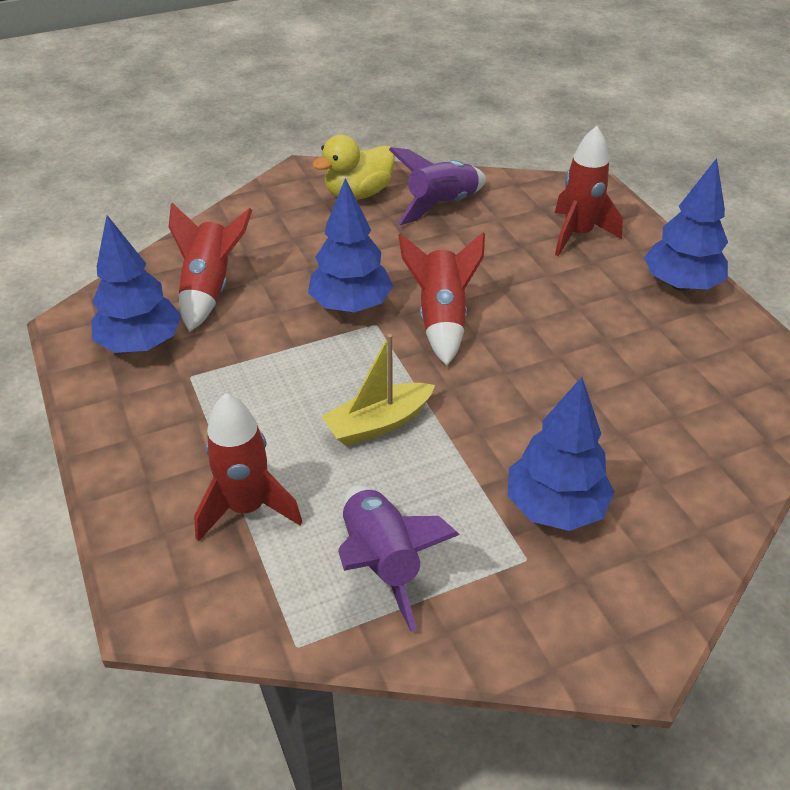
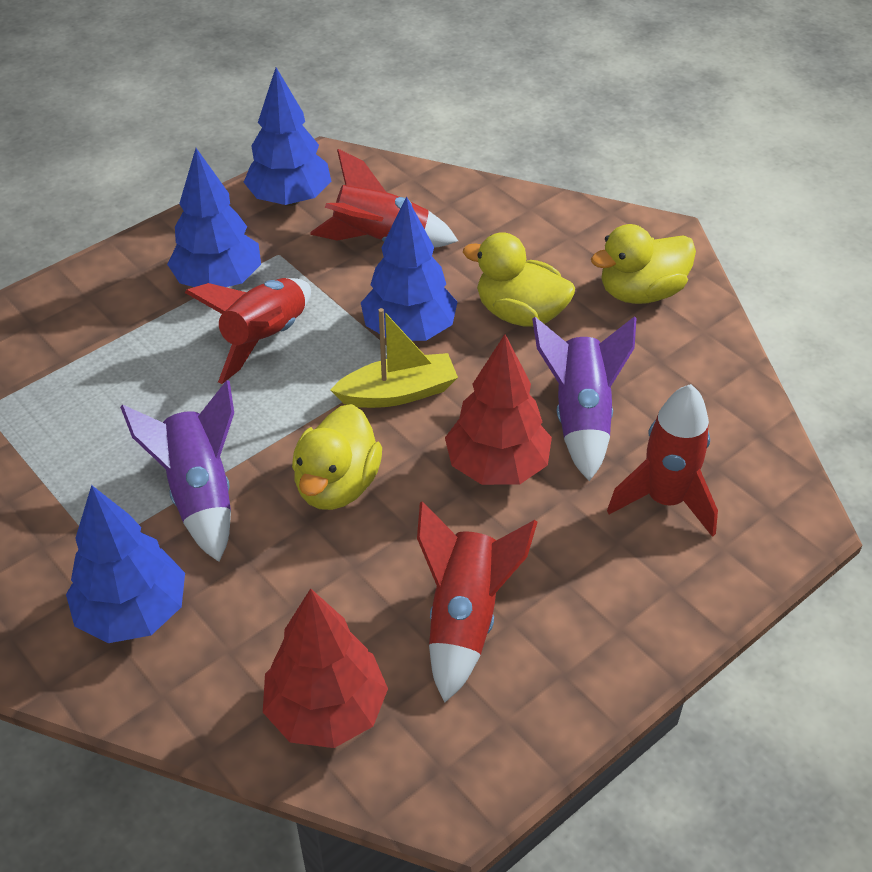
red tree: 0 -> 2
yellow duck: 1 -> 3

